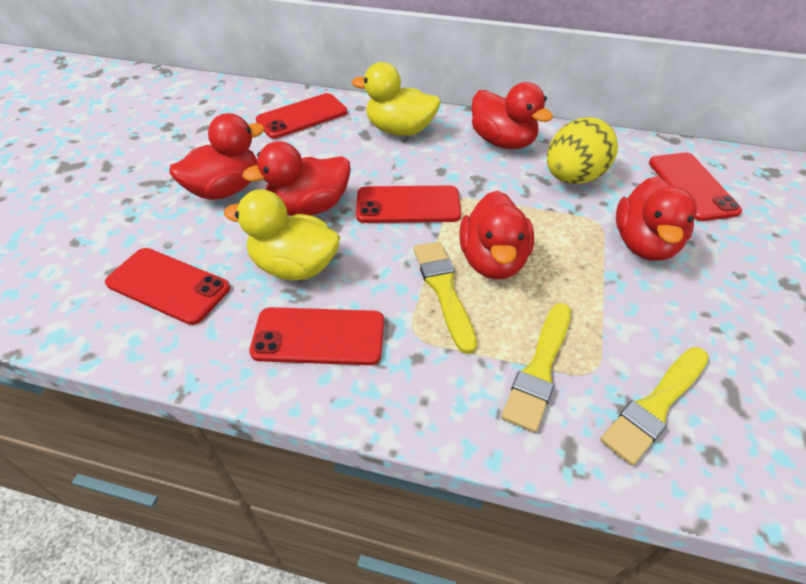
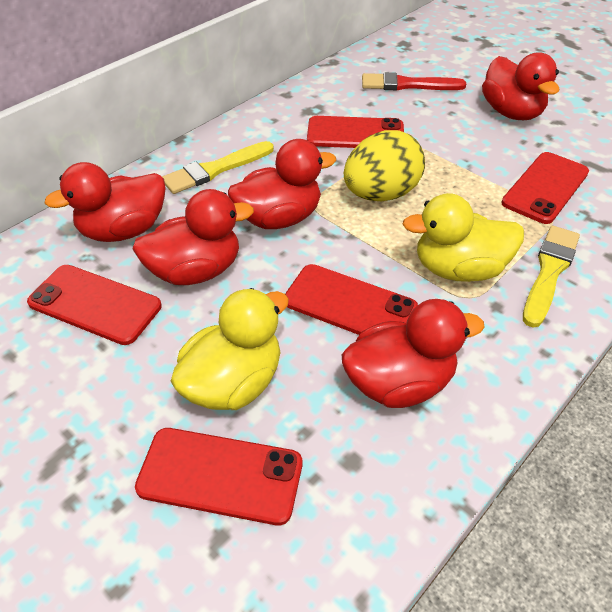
red brush: 0 -> 1
yellow brush: 3 -> 2

